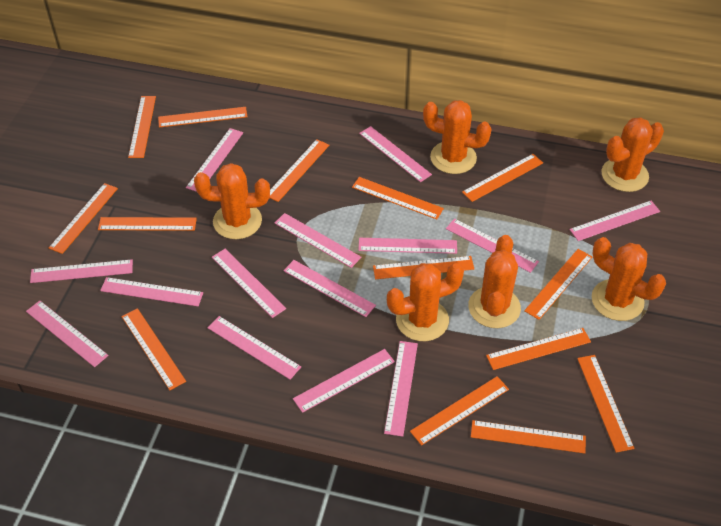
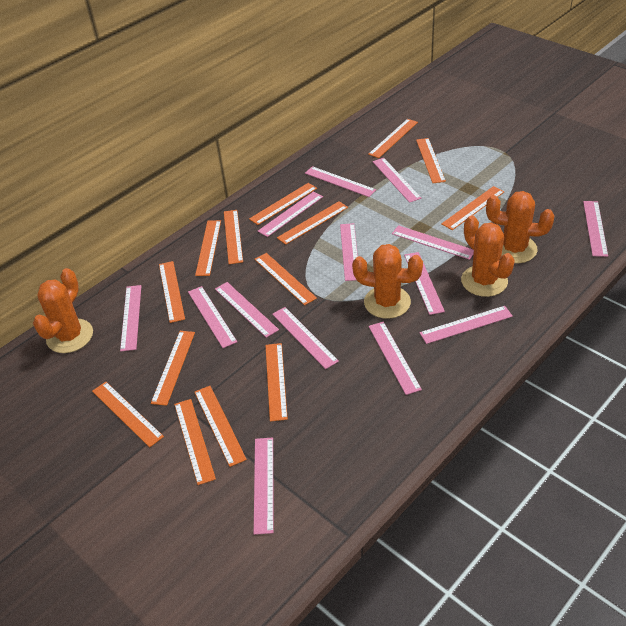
orange cactus: 6 -> 4

